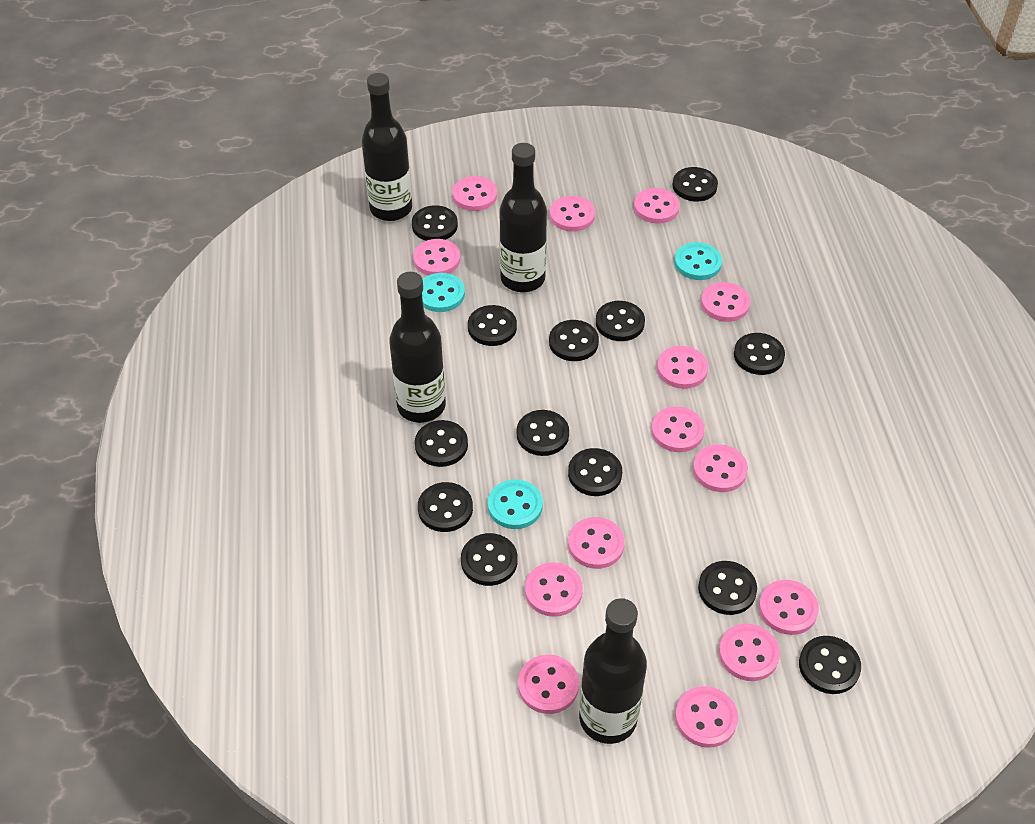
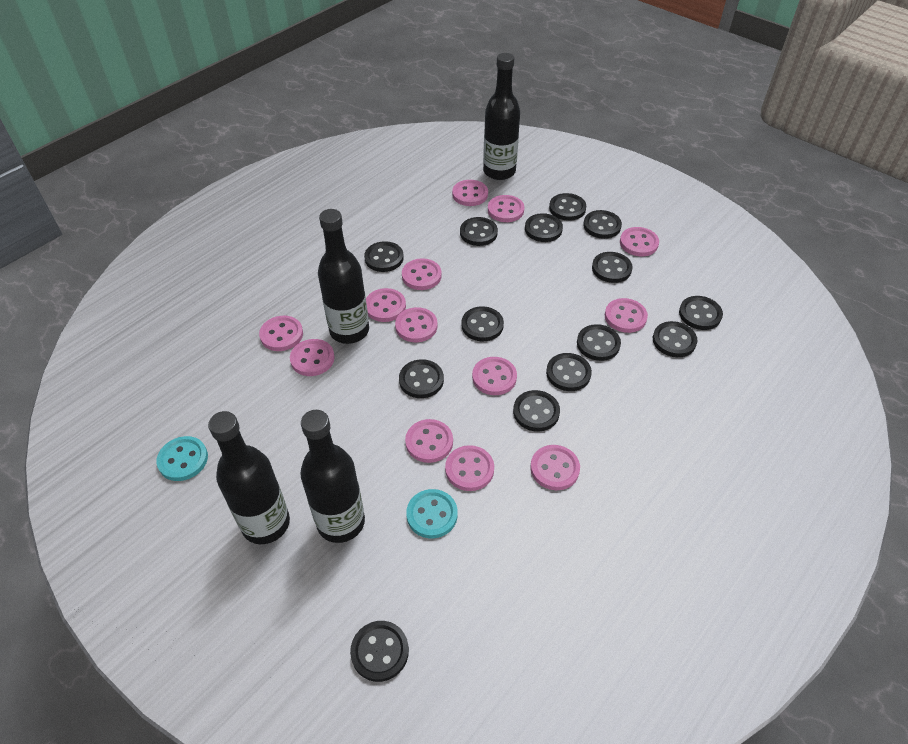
black button: 13 -> 14
pink button: 14 -> 13
turquoise button: 3 -> 2

